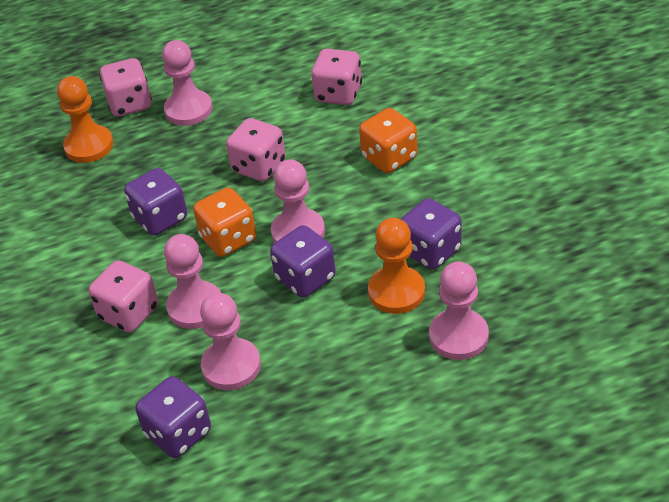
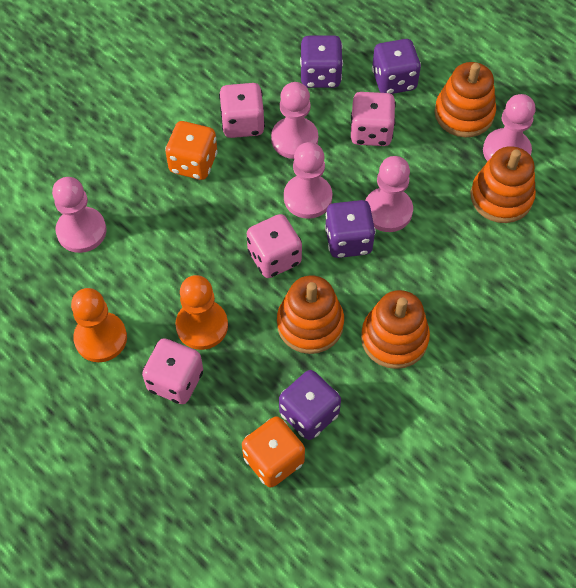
orange stacking toy: 0 -> 4

